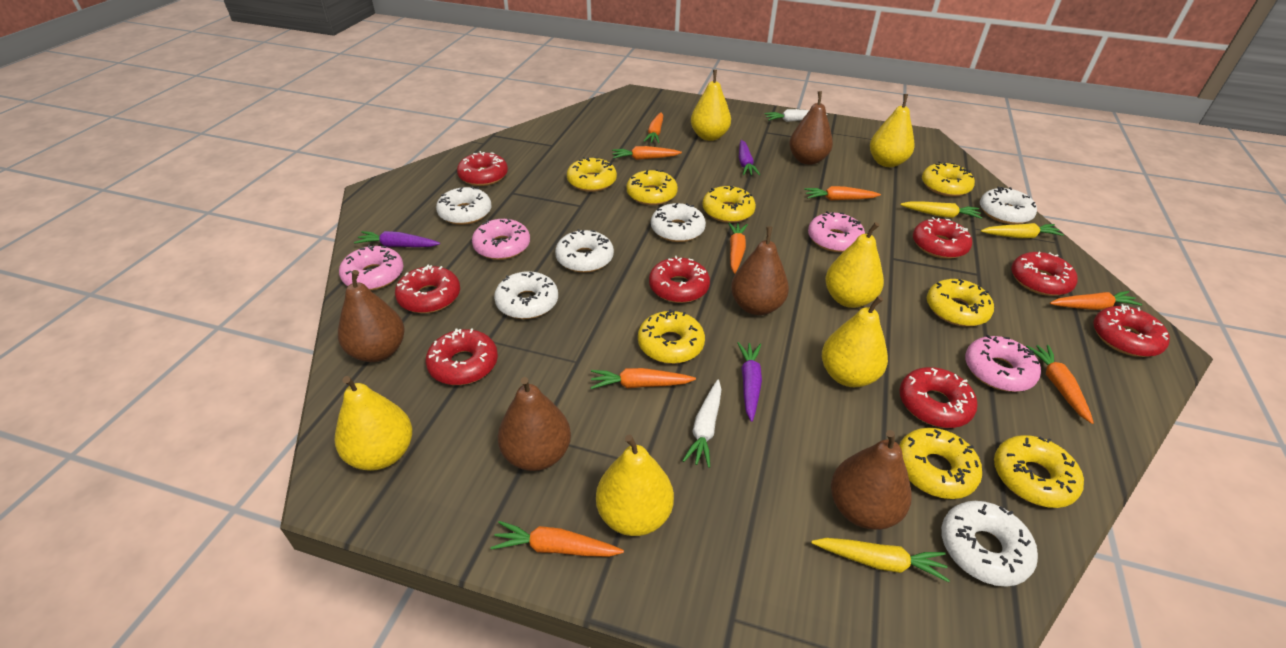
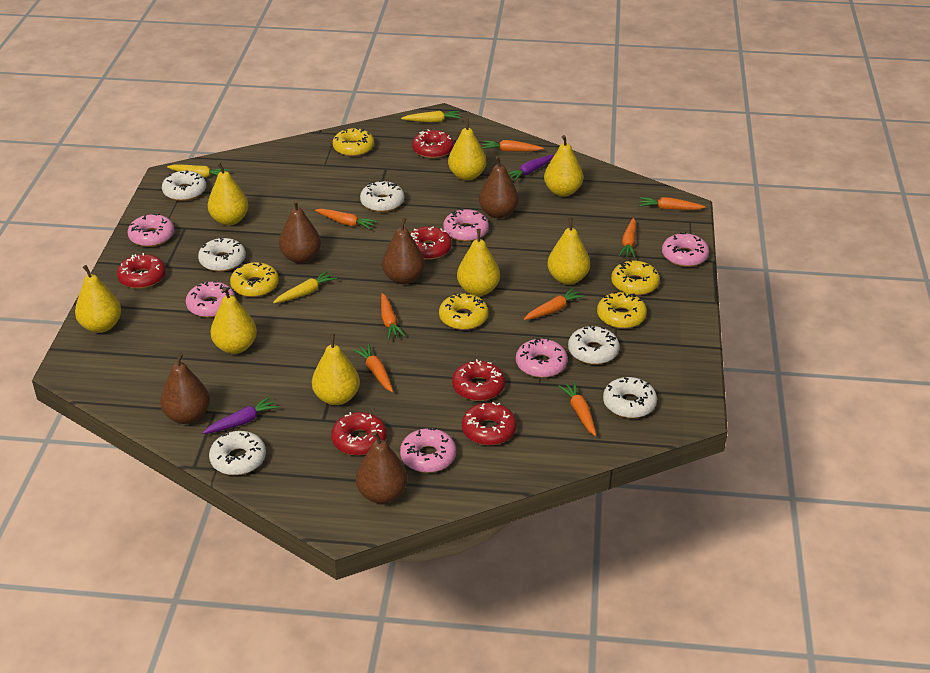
pink donut: 4 -> 6
purple carrot: 3 -> 2
red donut: 8 -> 6
white carrot: 2 -> 0
yellow donut: 8 -> 5
yellow pear: 6 -> 8

